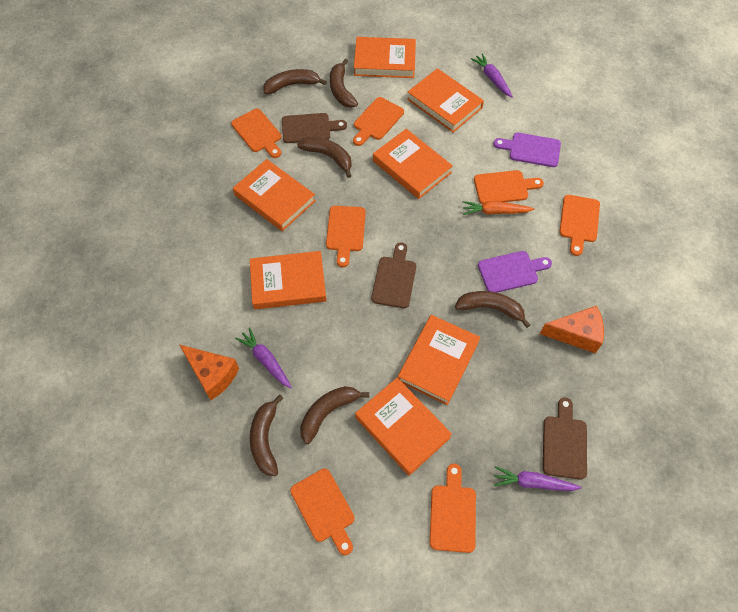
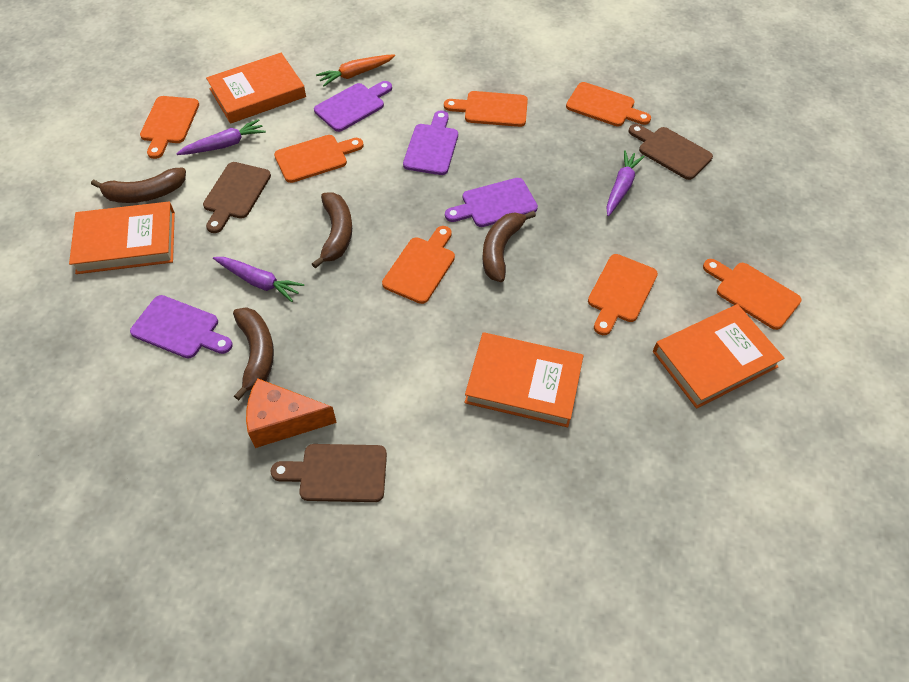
brown banana: 6 -> 4
orange book: 7 -> 4
orange cheese: 2 -> 1
purple cutting board: 2 -> 4

